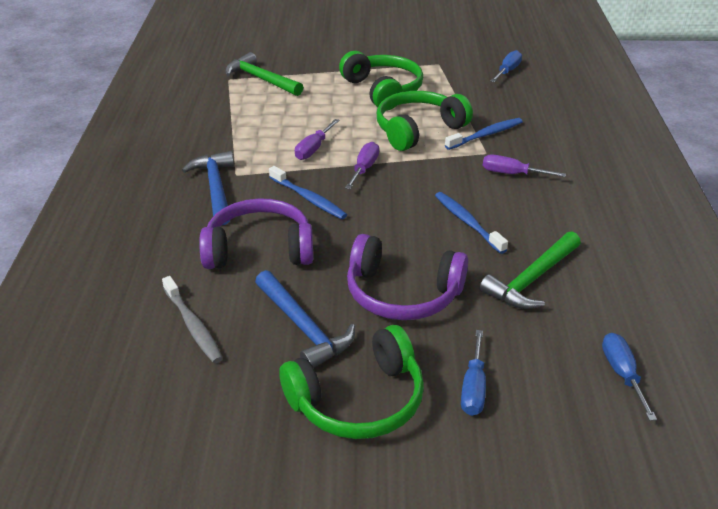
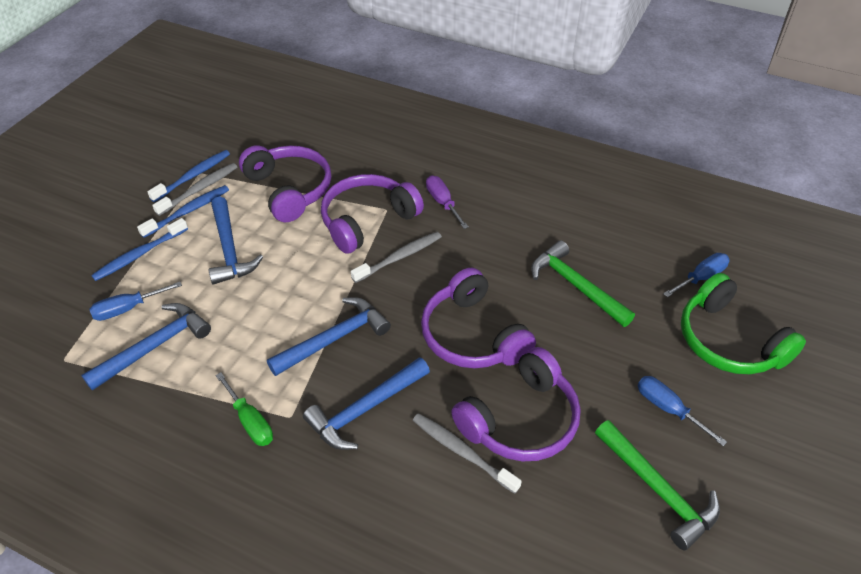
blue hammer: 2 -> 4
green headphones: 3 -> 1
green screwdriver: 0 -> 1
grey toothbrush: 1 -> 3
purple headphones: 2 -> 4
purple screwdriver: 3 -> 1

